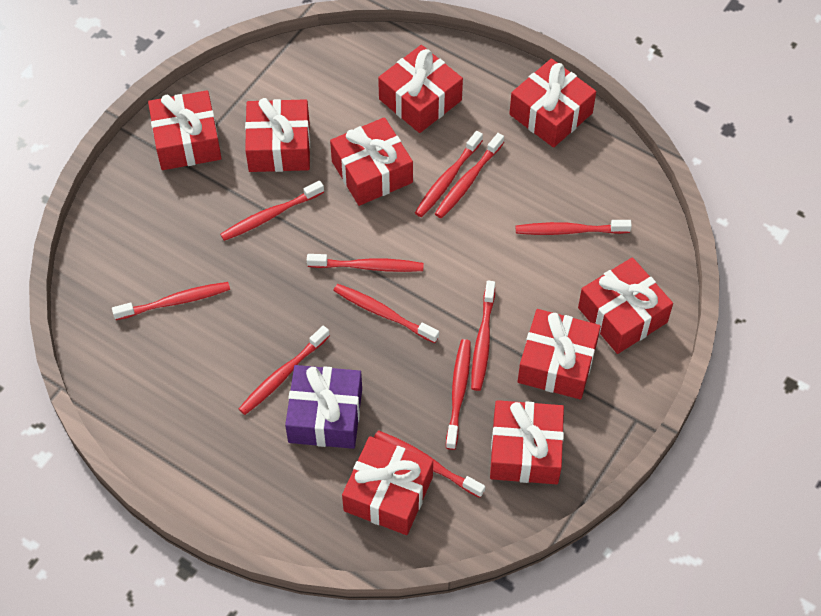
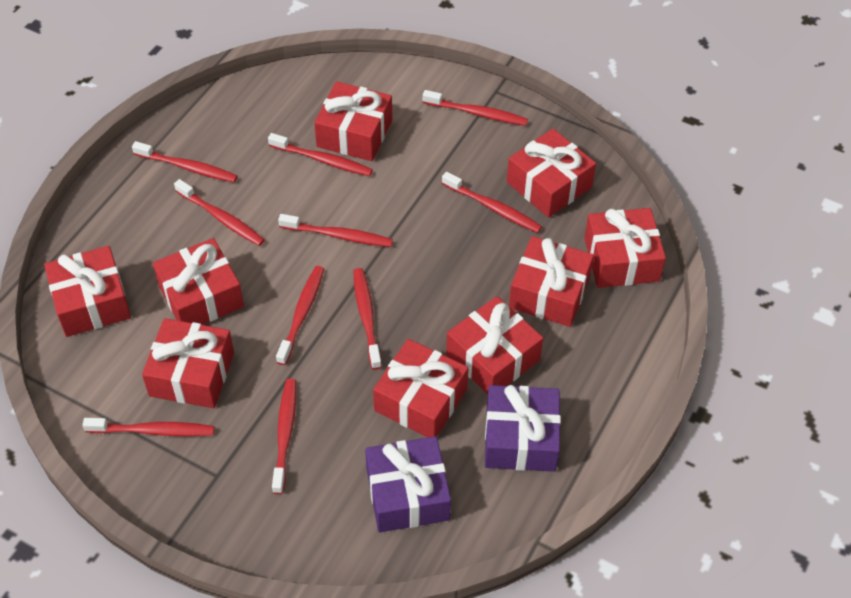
purple gift: 1 -> 2
red toothbrush: 11 -> 10

